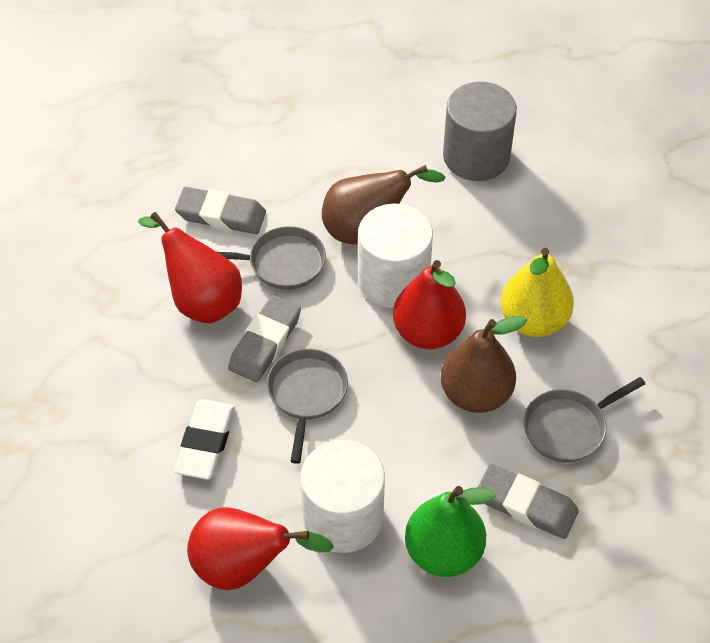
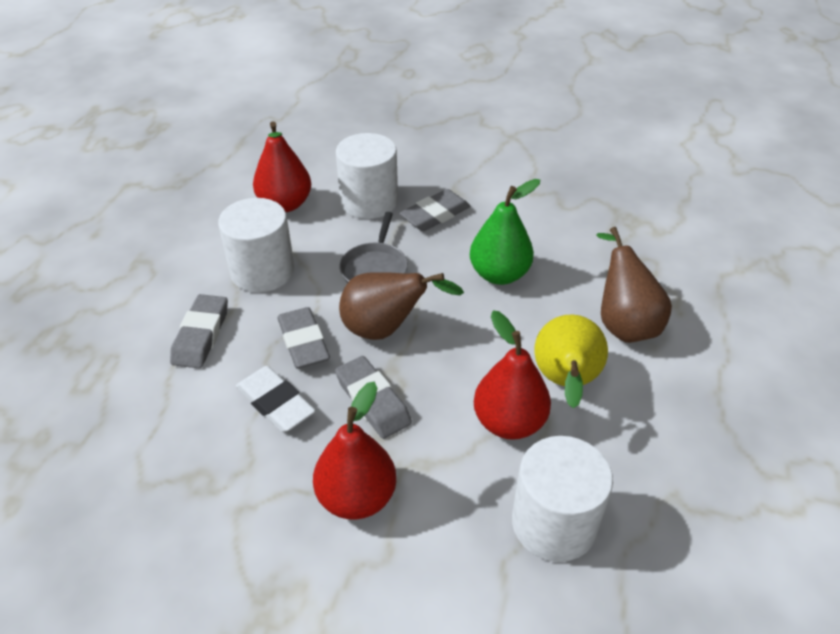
grey cylinder: 1 -> 0
grey eraser: 3 -> 4
grey pan: 3 -> 1
white cylinder: 2 -> 3

